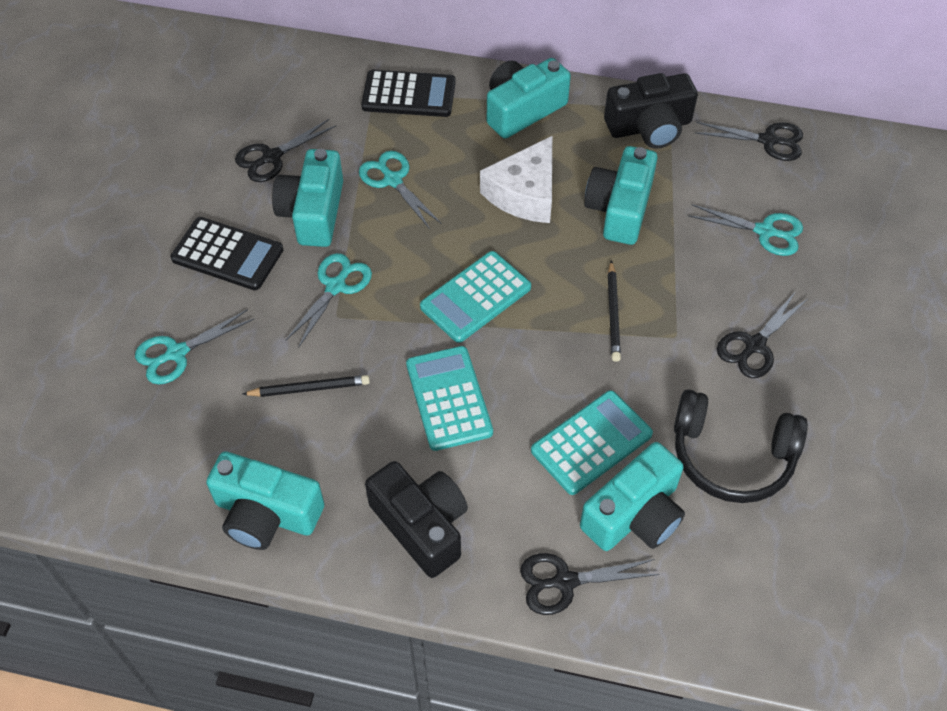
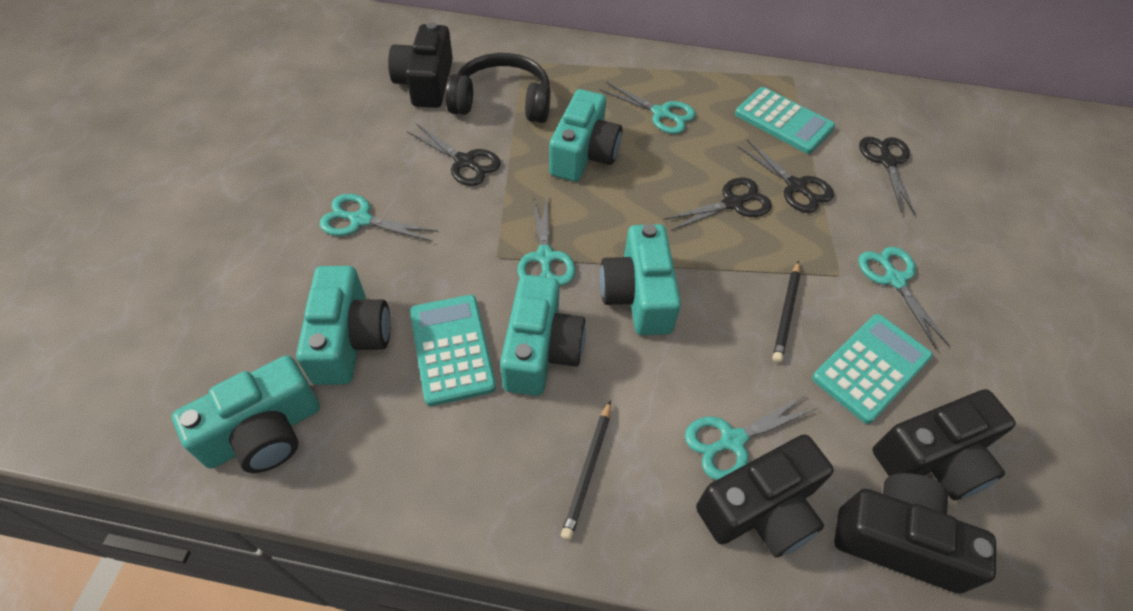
black calculator: 2 -> 0
black camera: 2 -> 4
turquoise scissors: 4 -> 5
white cheese: 1 -> 0

